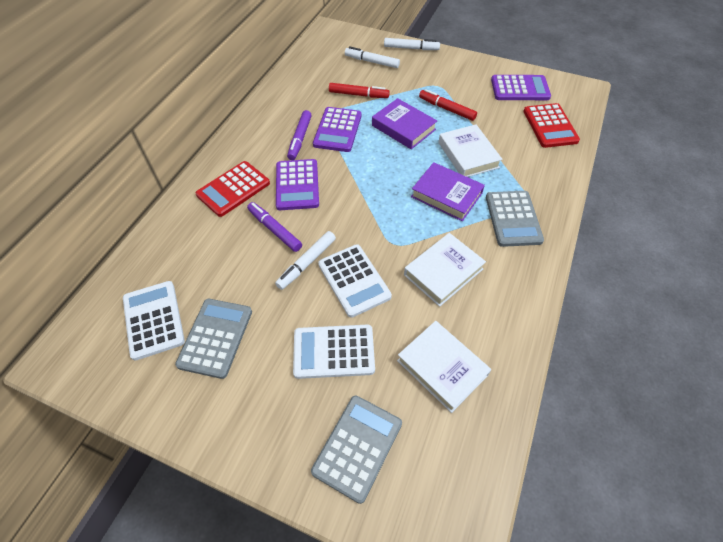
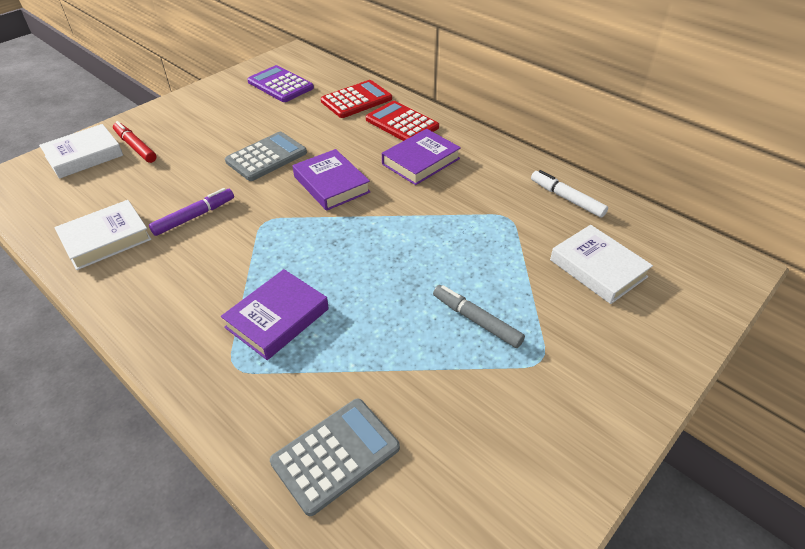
grey calculator: 3 -> 2
grey marker: 0 -> 1
purple book: 2 -> 3
purple calculator: 3 -> 1
purple marker: 2 -> 1
red marker: 2 -> 1
white calculator: 3 -> 0
white marker: 3 -> 1

